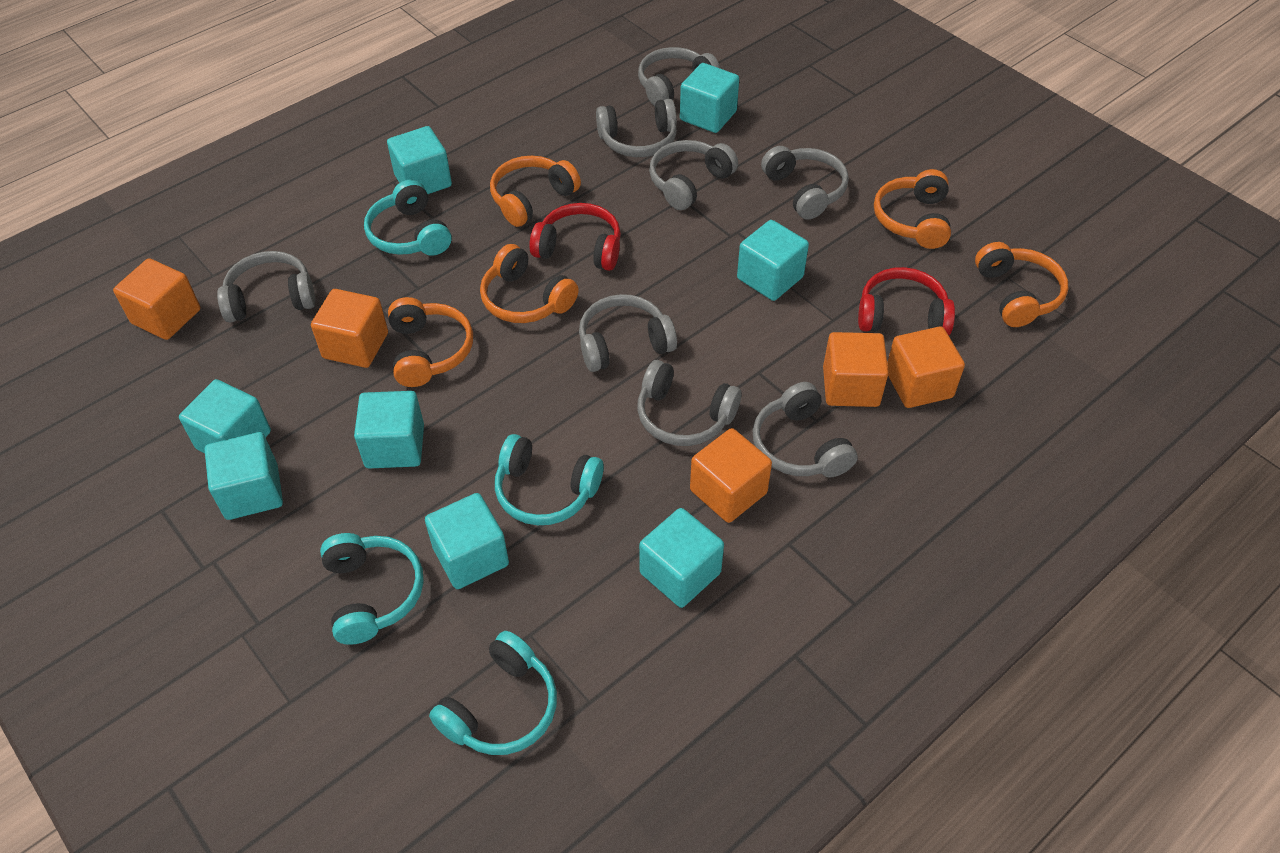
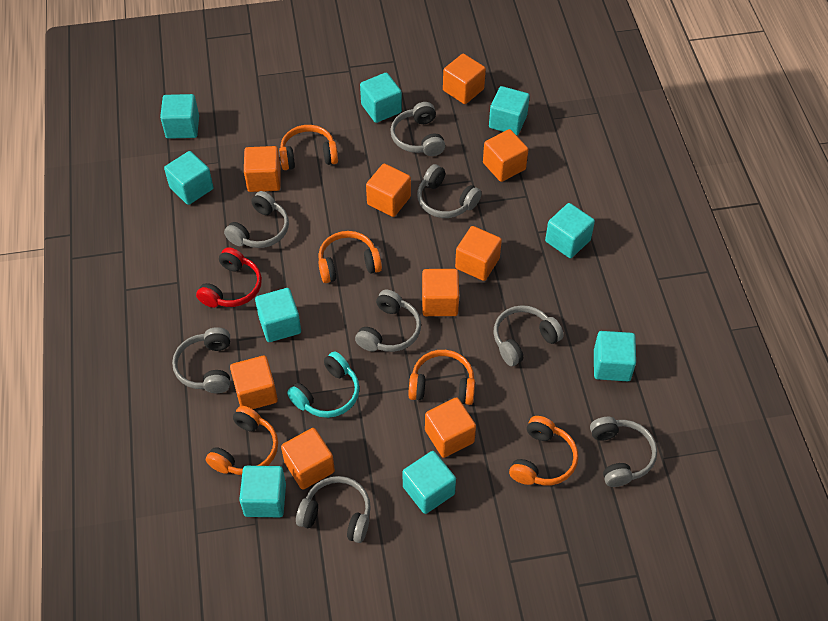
orange cube: 5 -> 9
red headphones: 2 -> 1
turquoise cube: 8 -> 9
turquoise headphones: 4 -> 1

